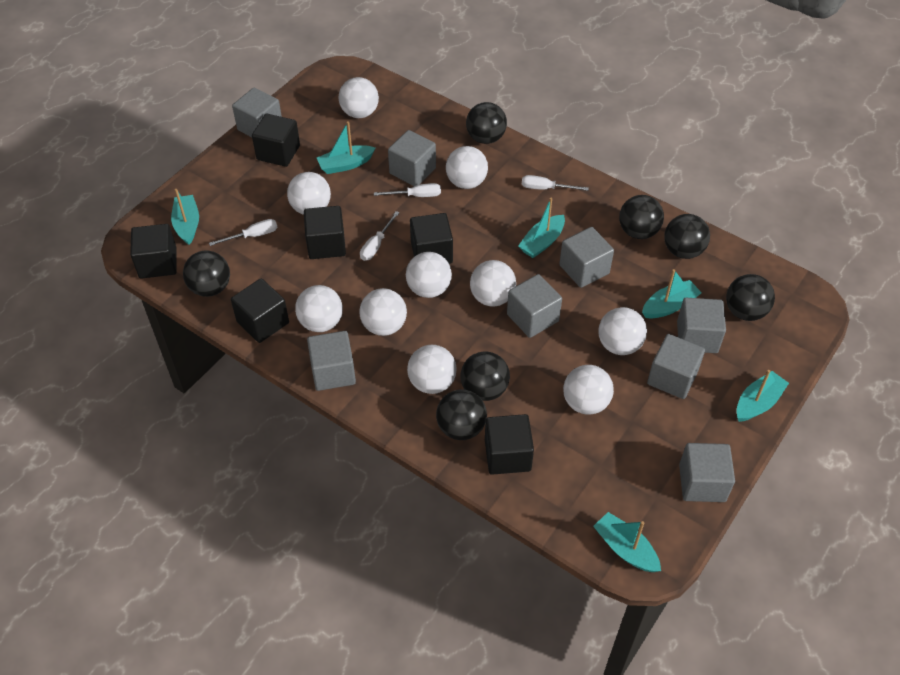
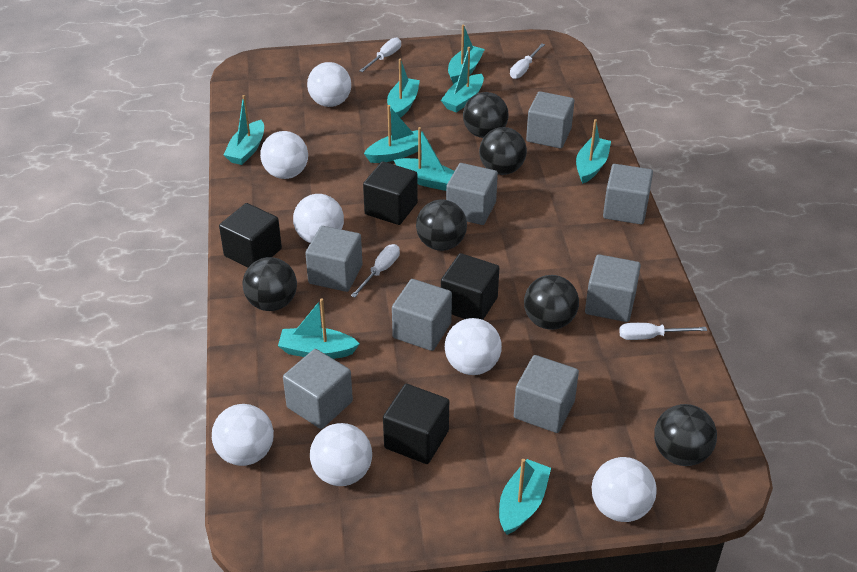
black ball: 7 -> 6
black cube: 6 -> 4
turquoise boat: 6 -> 9
white ball: 10 -> 7

